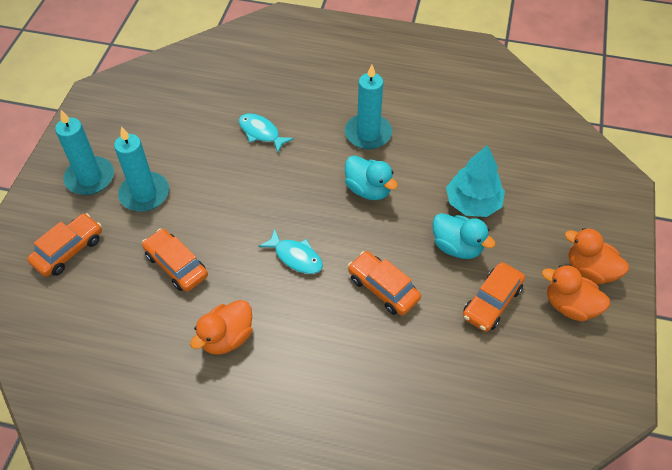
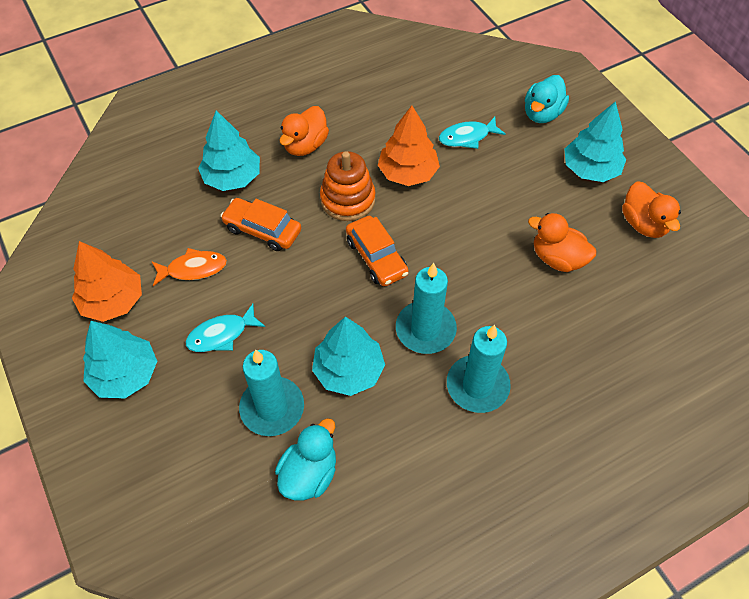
orange car: 4 -> 2
orange fish: 0 -> 1
orange stacking toy: 0 -> 1
orange tree: 0 -> 2
turquoise tree: 1 -> 4

